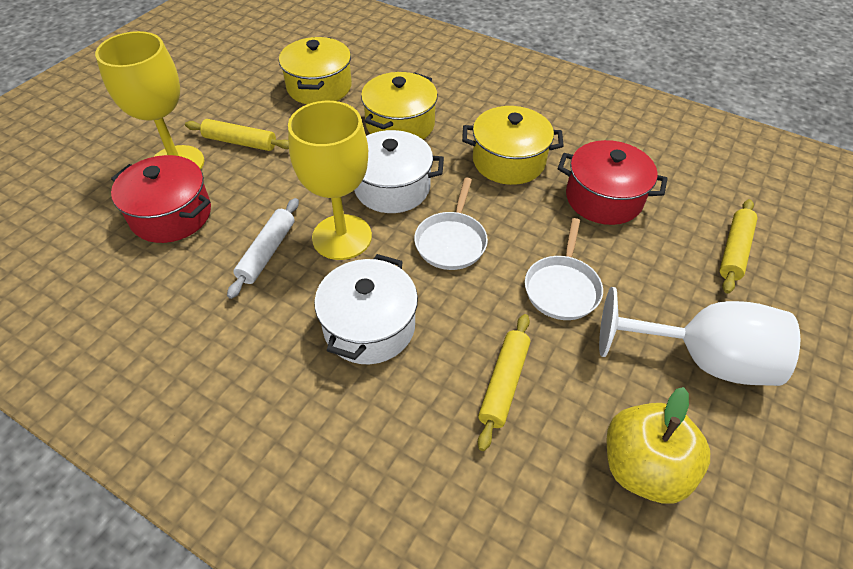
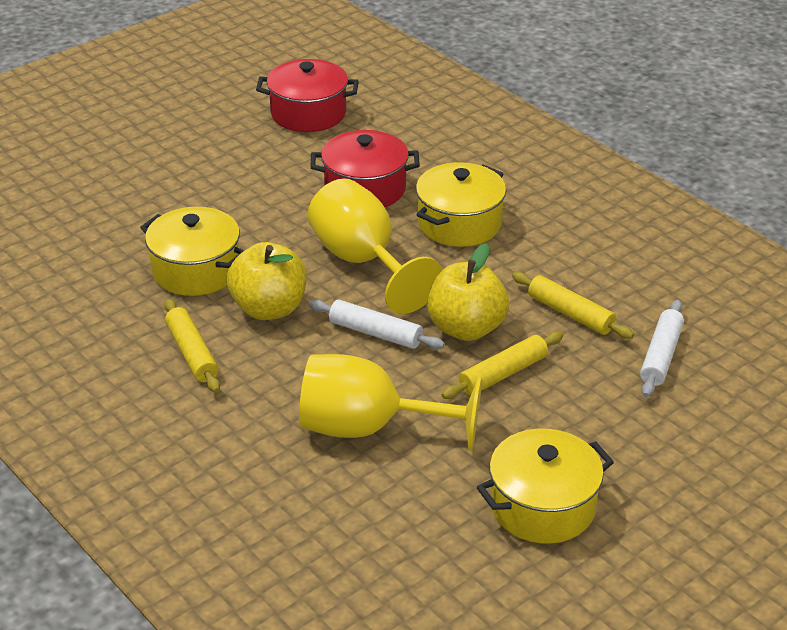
white goblet: 1 -> 0
white pan: 2 -> 0
white pot: 2 -> 0
white rolling pin: 1 -> 2
yellow apple: 1 -> 2

